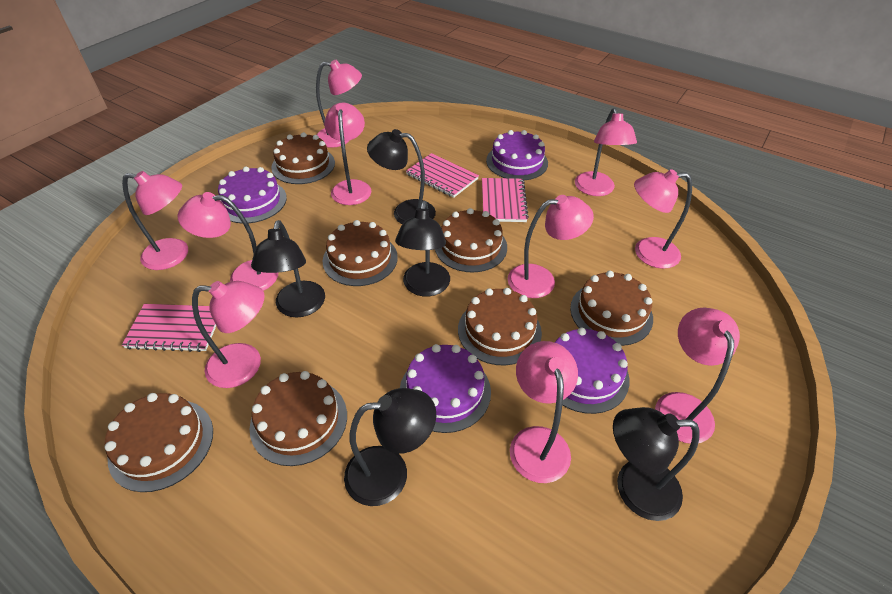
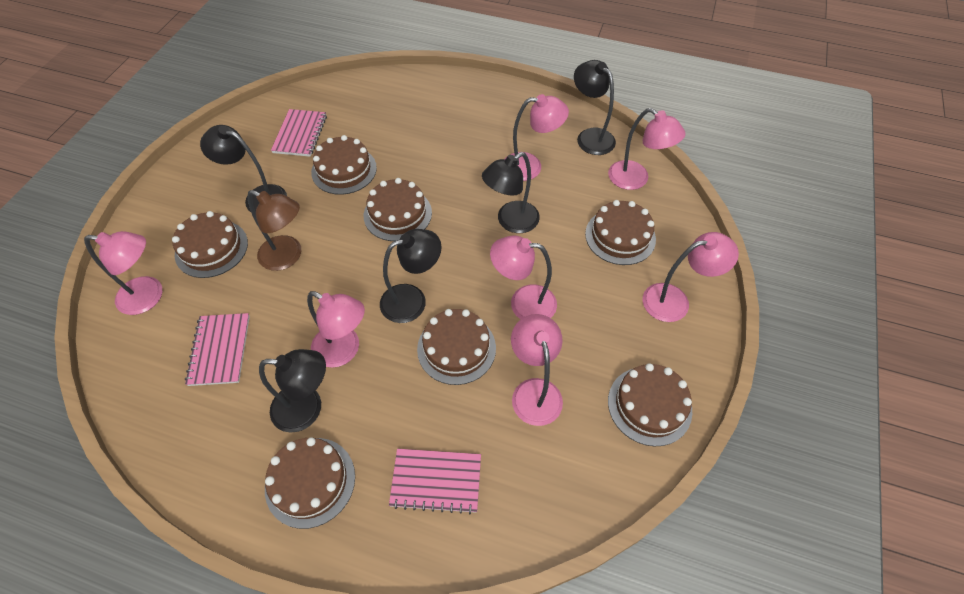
brown lamp: 0 -> 1
pink lamp: 10 -> 7
purple cake: 4 -> 0

